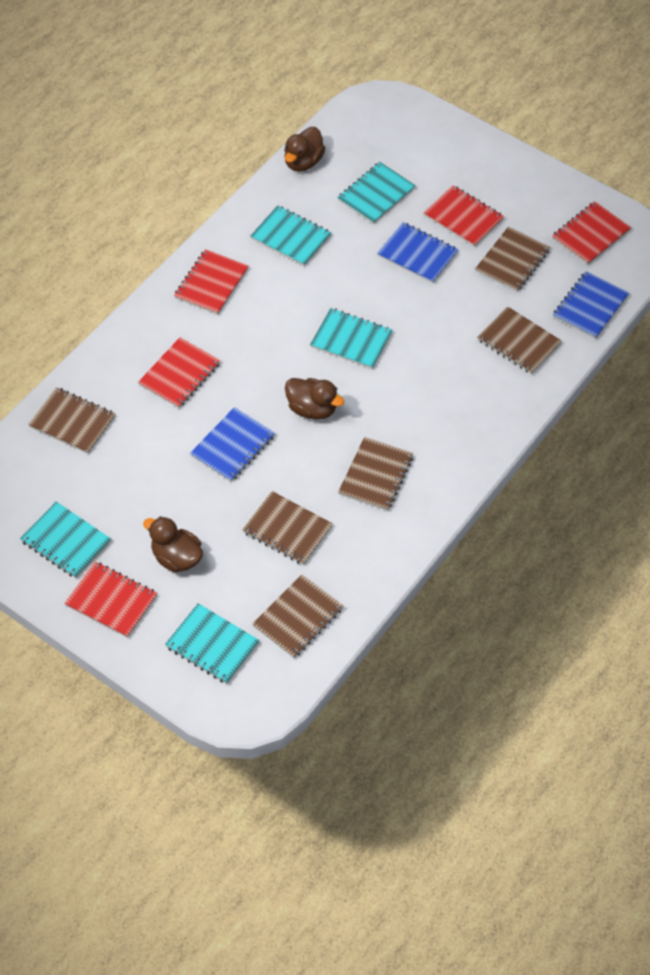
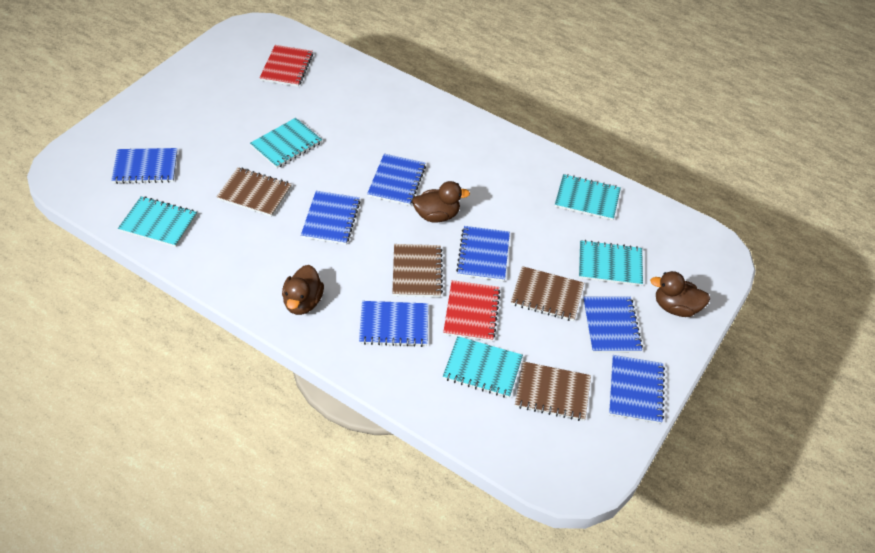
blue notebook: 3 -> 7
brown notebook: 6 -> 4
red notebook: 5 -> 2

